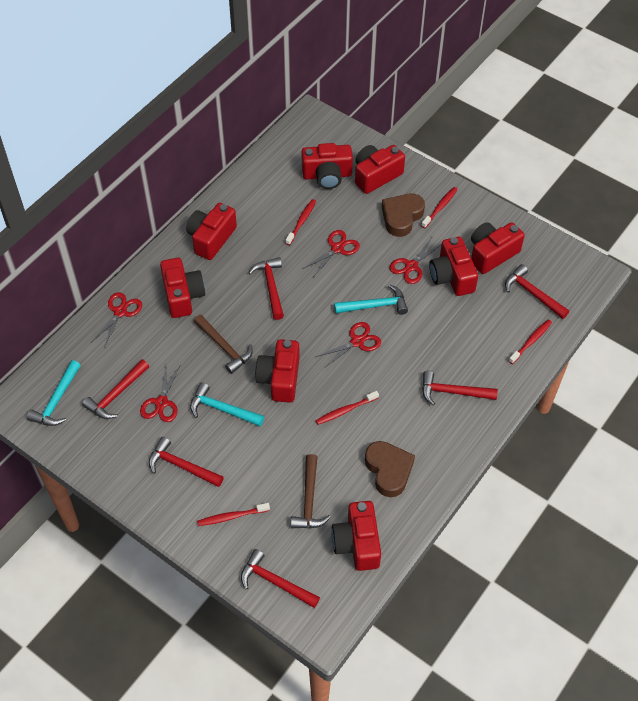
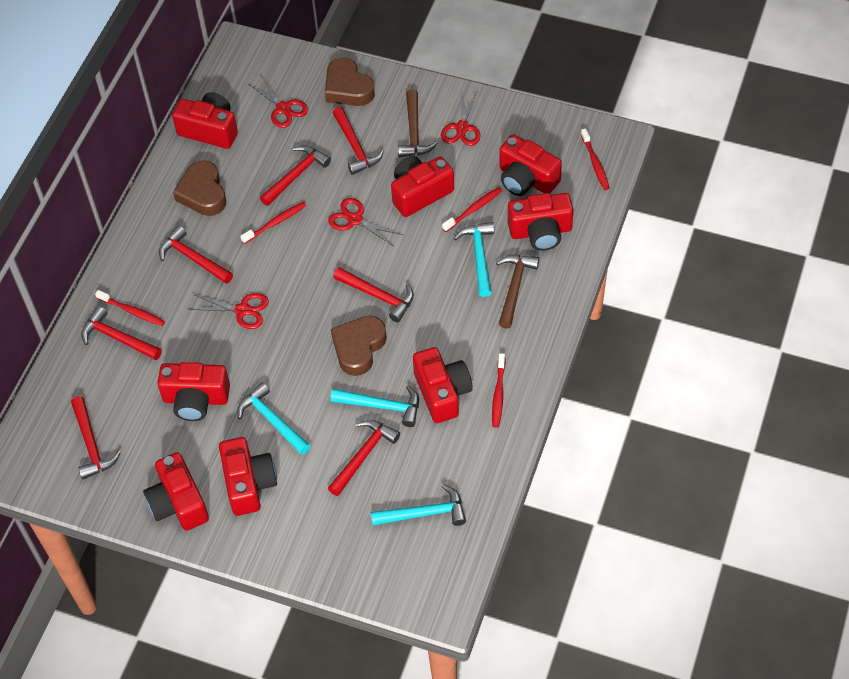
brown heart: 2 -> 3
red hammer: 6 -> 7
red scissors: 5 -> 4
turquoise hammer: 3 -> 4

